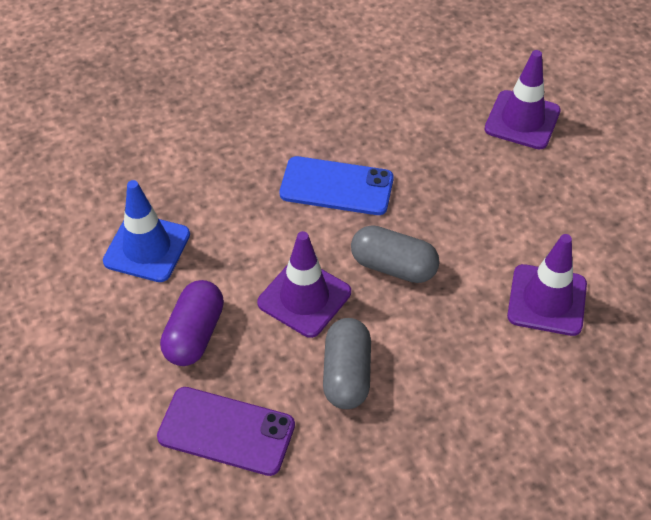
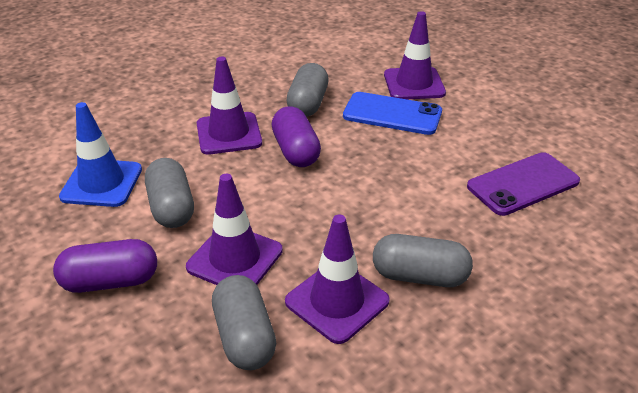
grey capsule: 2 -> 4
purple capsule: 1 -> 2
purple traffic cone: 3 -> 4

